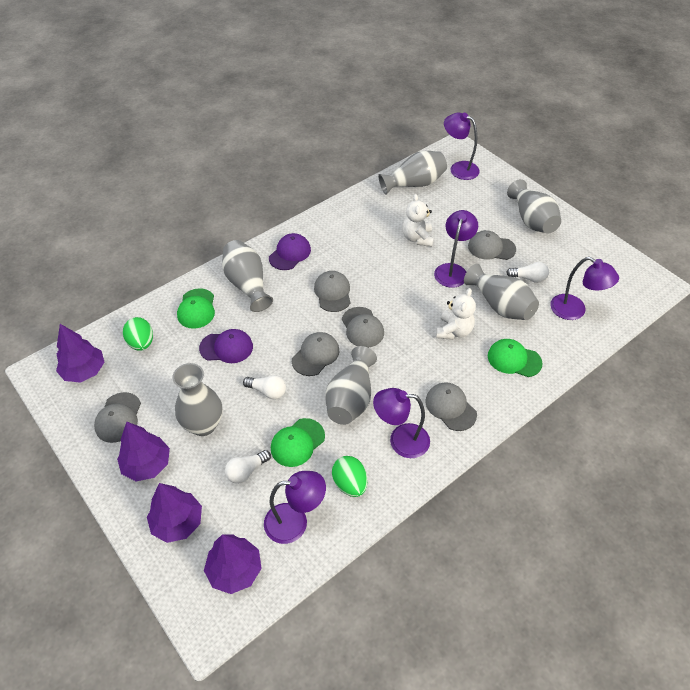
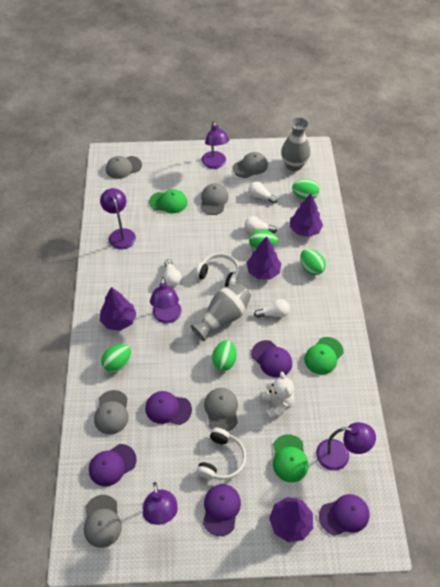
green egg: 2 -> 5
grey vase: 6 -> 2
purple cap: 2 -> 5
white headphones: 0 -> 2
white light bulb: 3 -> 4
white teddy bear: 2 -> 1

